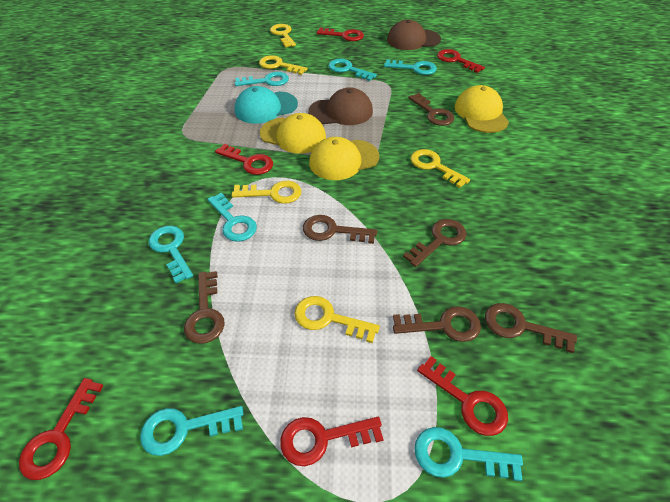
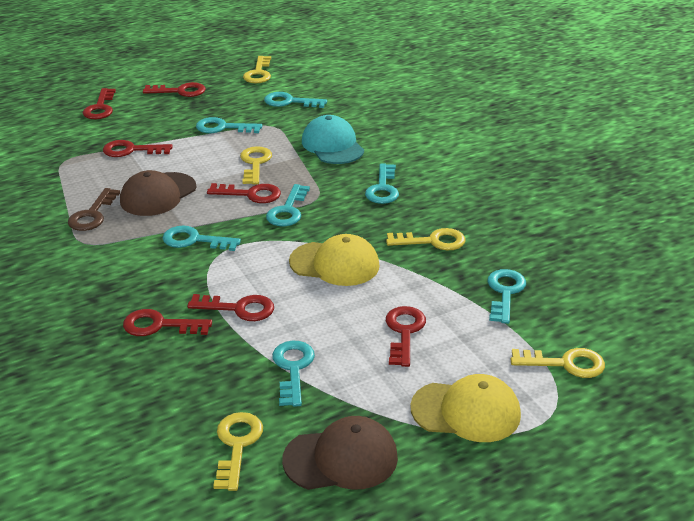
brown key: 6 -> 1
red key: 6 -> 7
yellow cap: 3 -> 2

